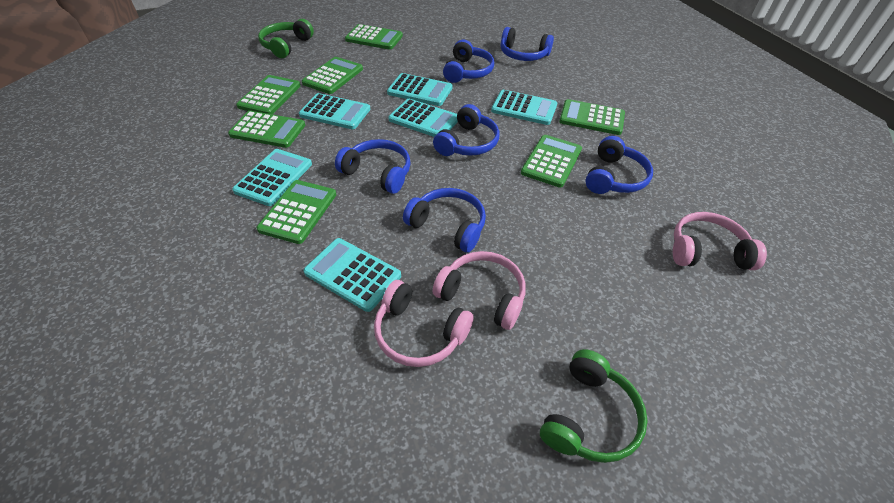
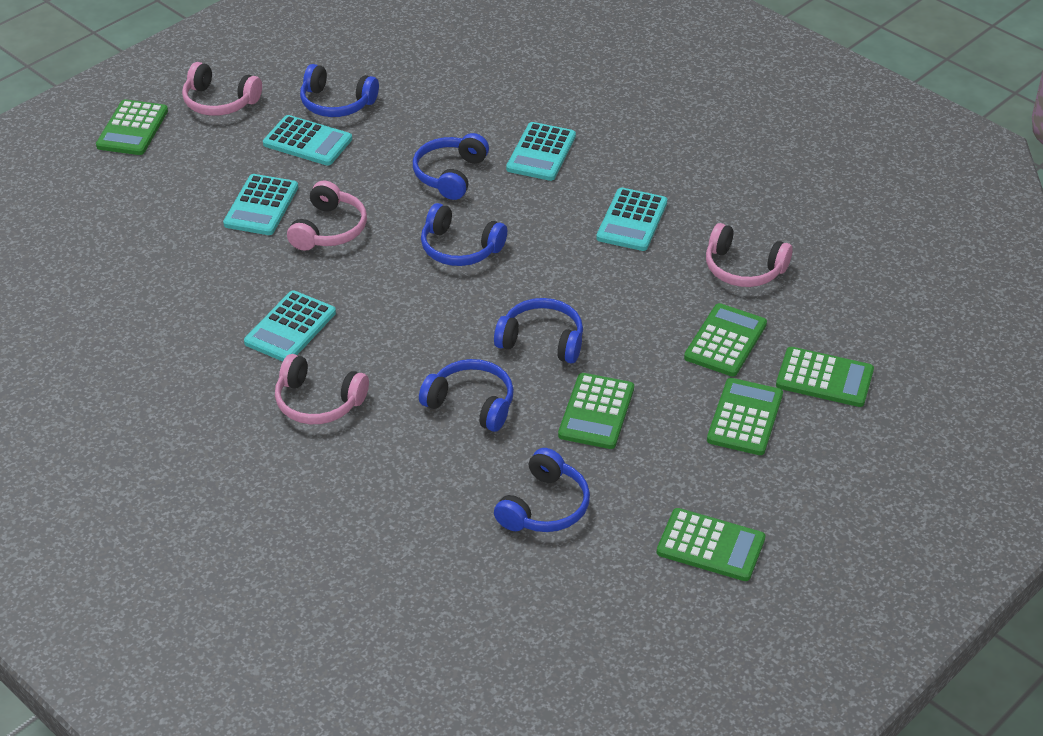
green calculator: 7 -> 6
green headphones: 2 -> 0
pink headphones: 3 -> 4
turquoise calculator: 6 -> 5

